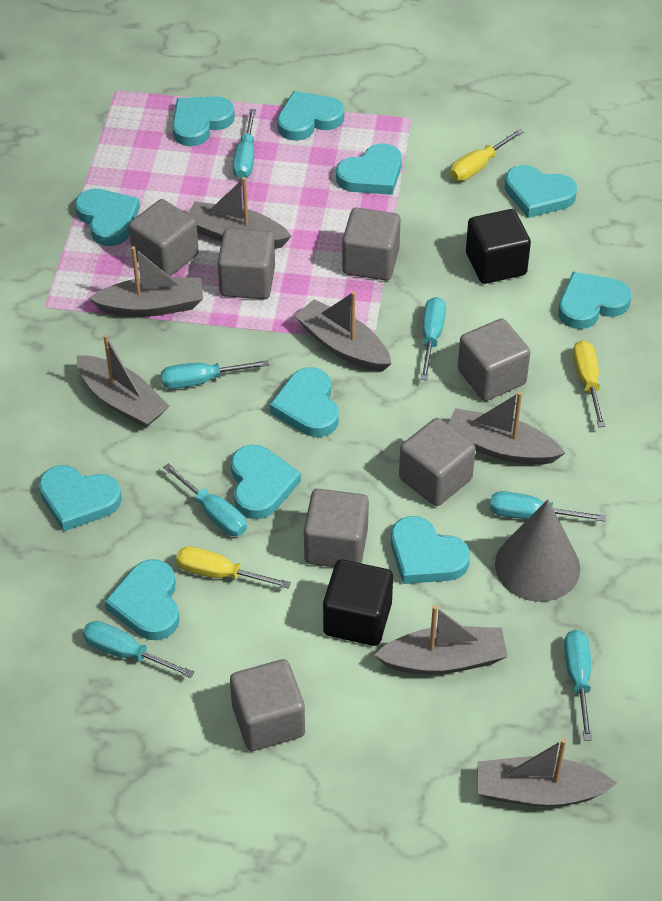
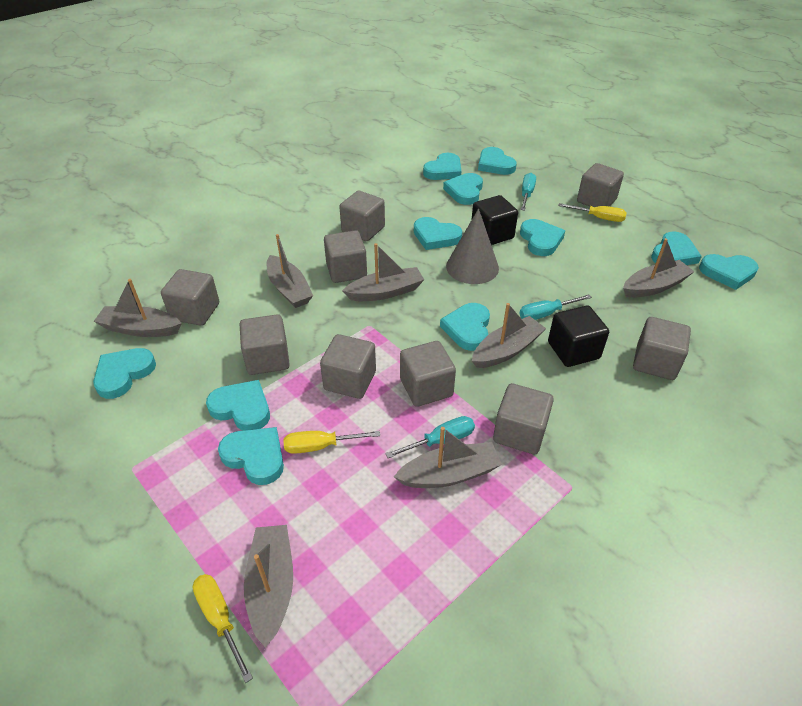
grey cube: 7 -> 9
turquoise screwdriver: 7 -> 3

